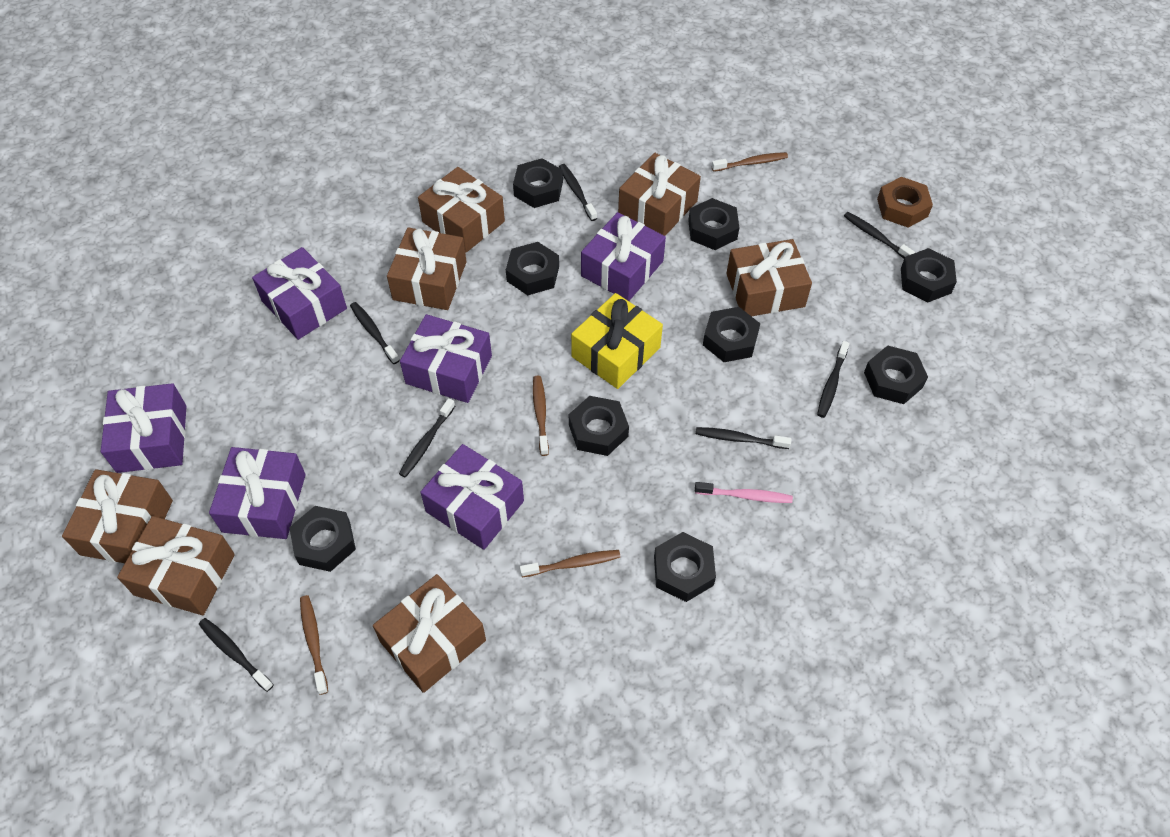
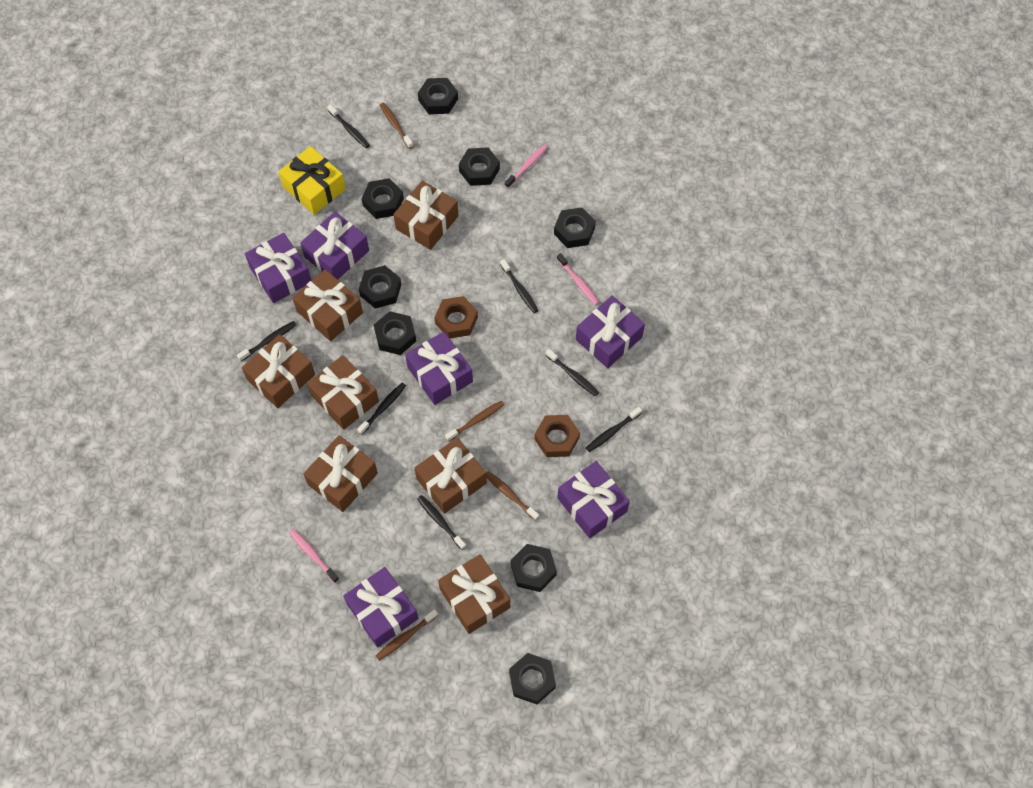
black nut: 9 -> 8
brown nut: 1 -> 2
pink toothbrush: 1 -> 3

